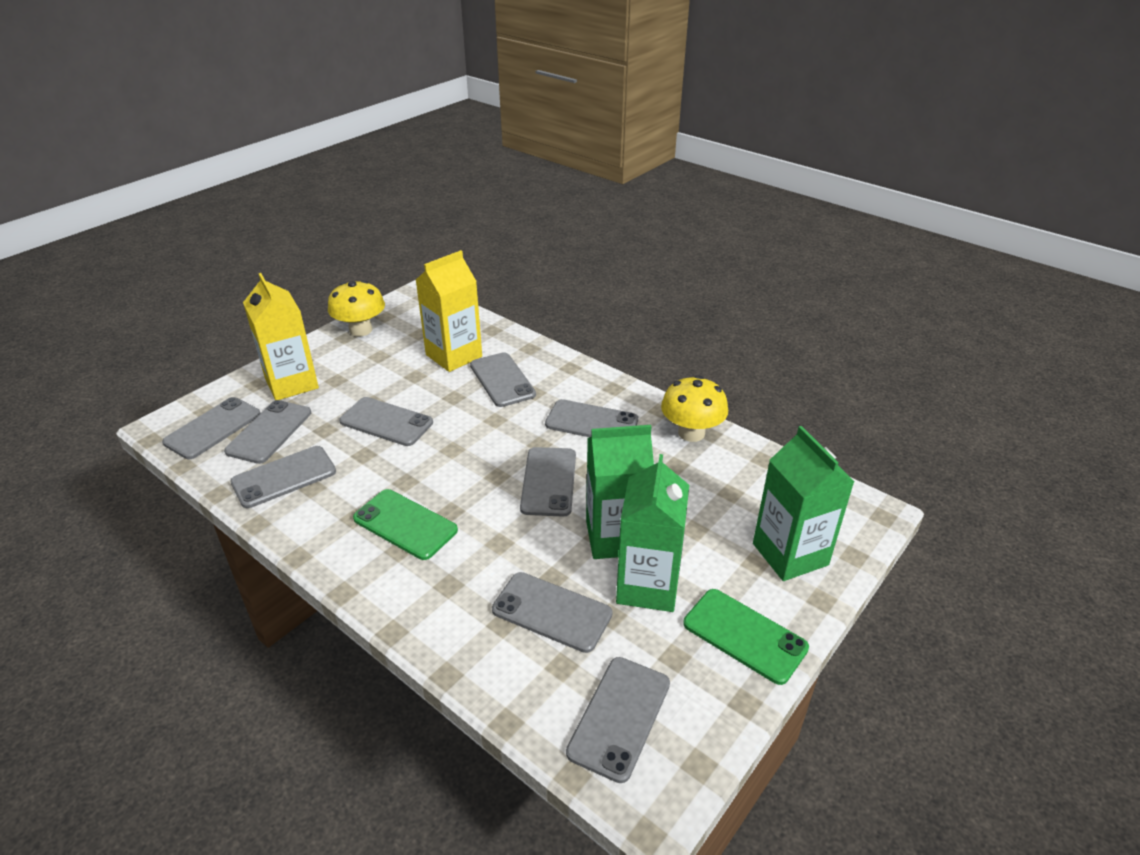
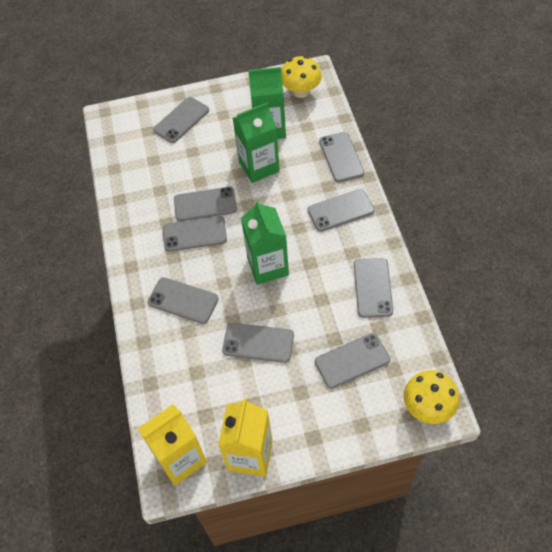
green phone: 2 -> 0

